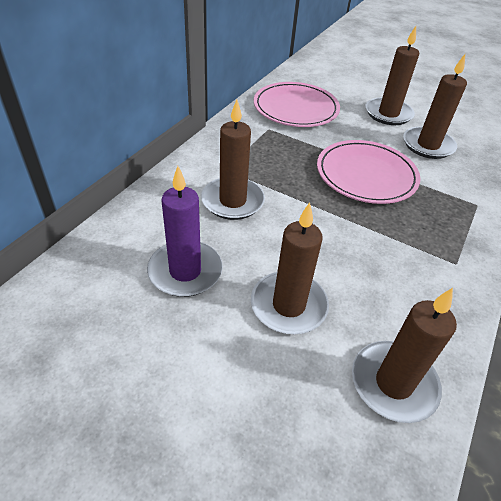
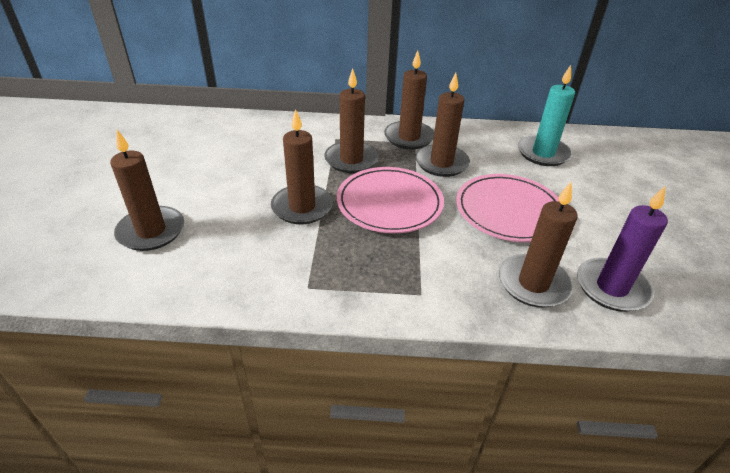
brown candle: 5 -> 6
turquoise candle: 0 -> 1

